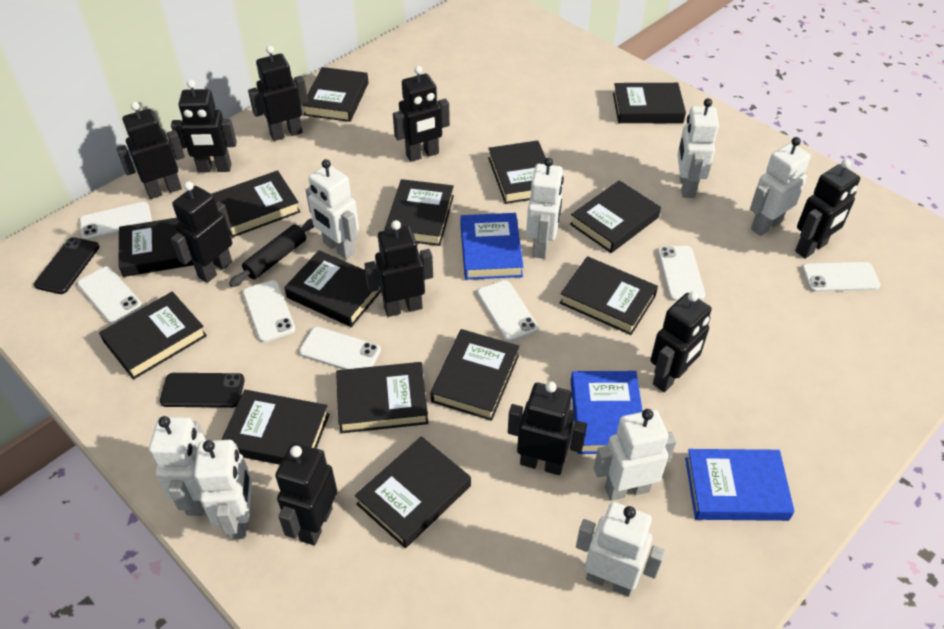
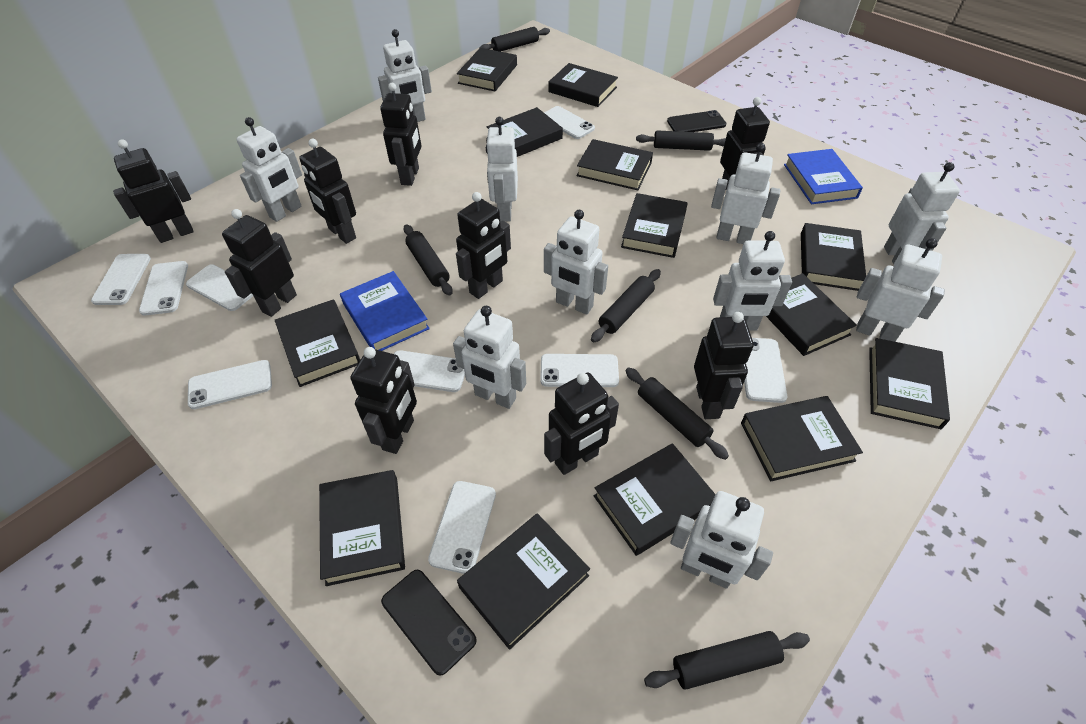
black book: 14 -> 13
black robot: 10 -> 9
black rolling pin: 1 -> 6
blue book: 3 -> 2
white phone: 7 -> 9
white robot: 8 -> 10

